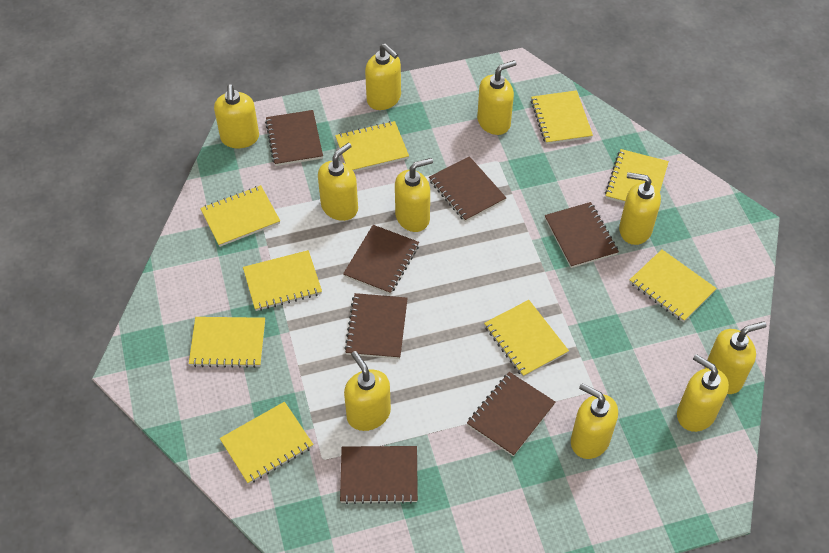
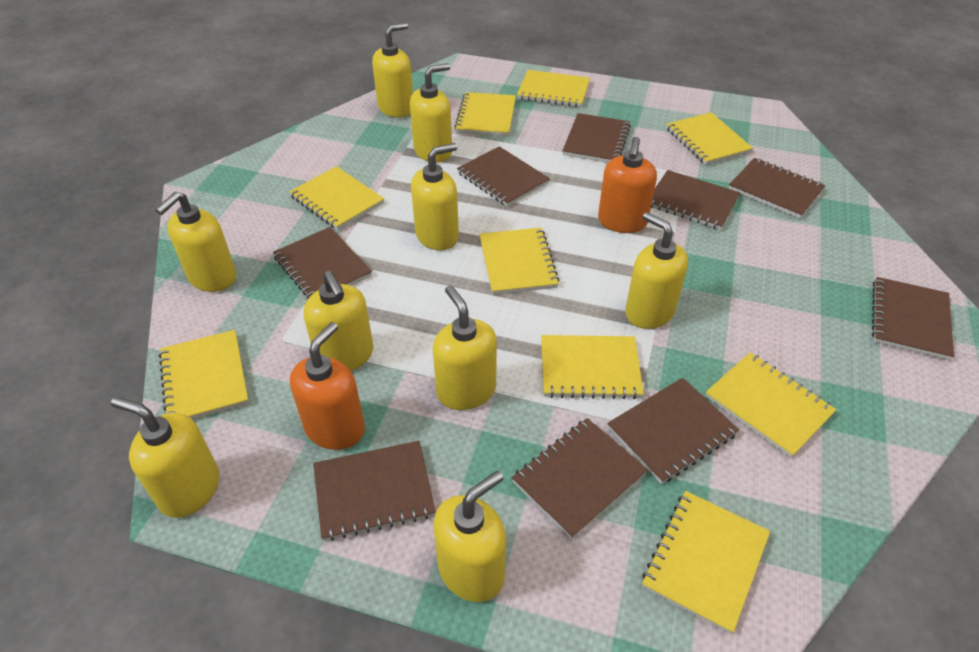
brown notebook: 7 -> 9
orange soap dispenser: 0 -> 2
yellow soap dispenser: 10 -> 9

